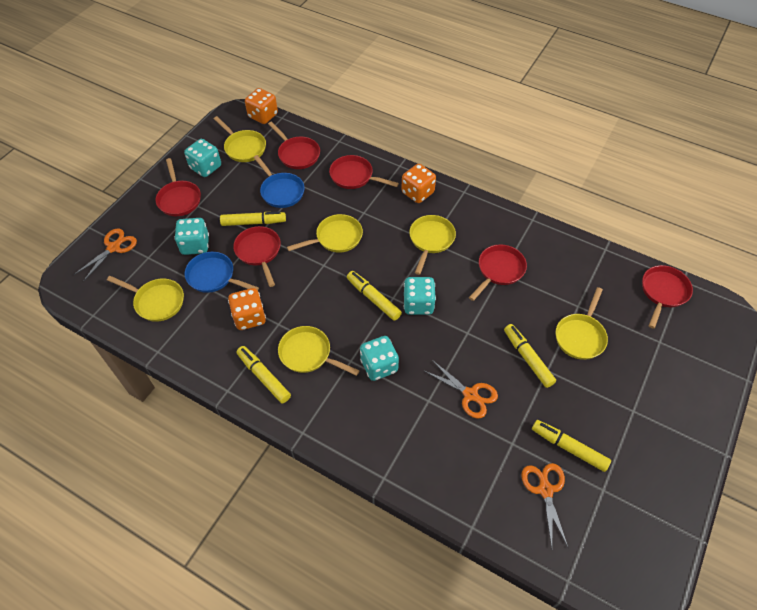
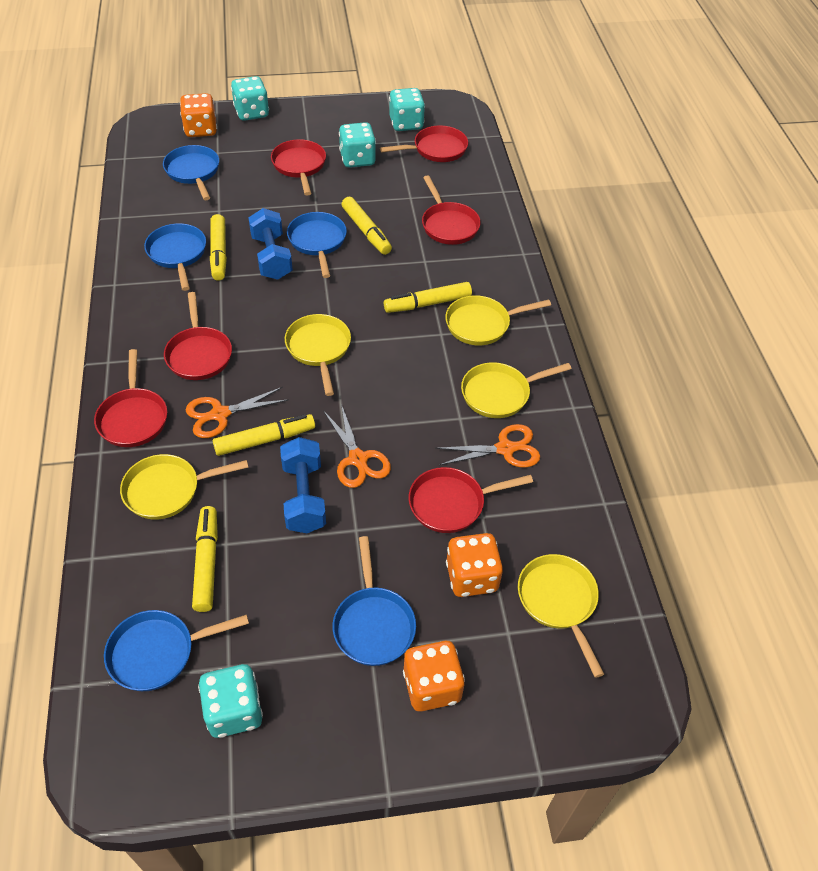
blue dumbbell: 0 -> 2
blue pan: 2 -> 5
yellow pan: 6 -> 5

